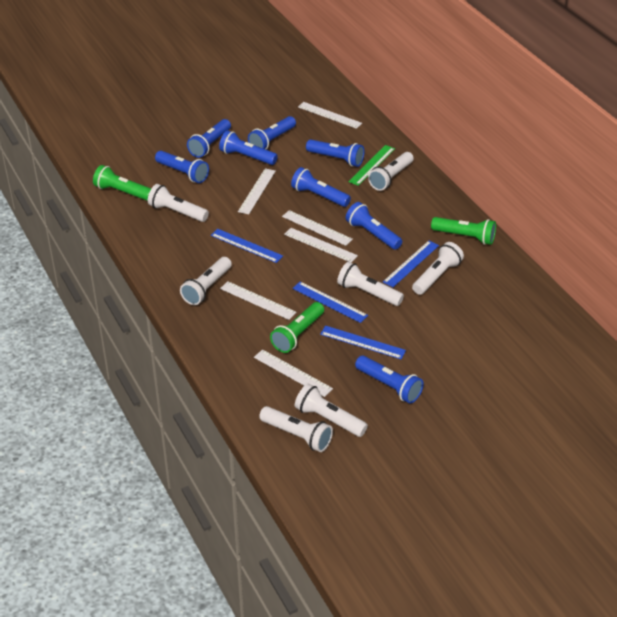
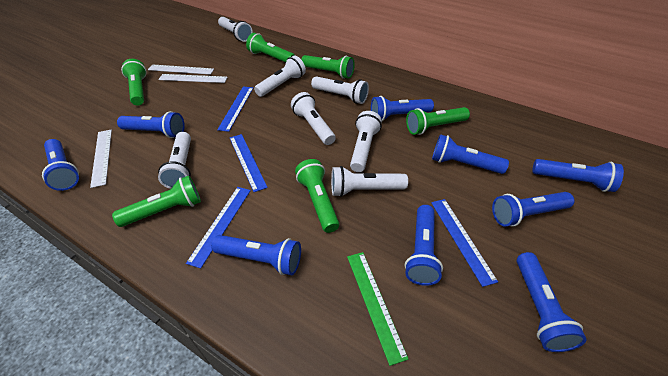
blue flashlight: 8 -> 9
green flashlight: 3 -> 6
white ruler: 6 -> 3

